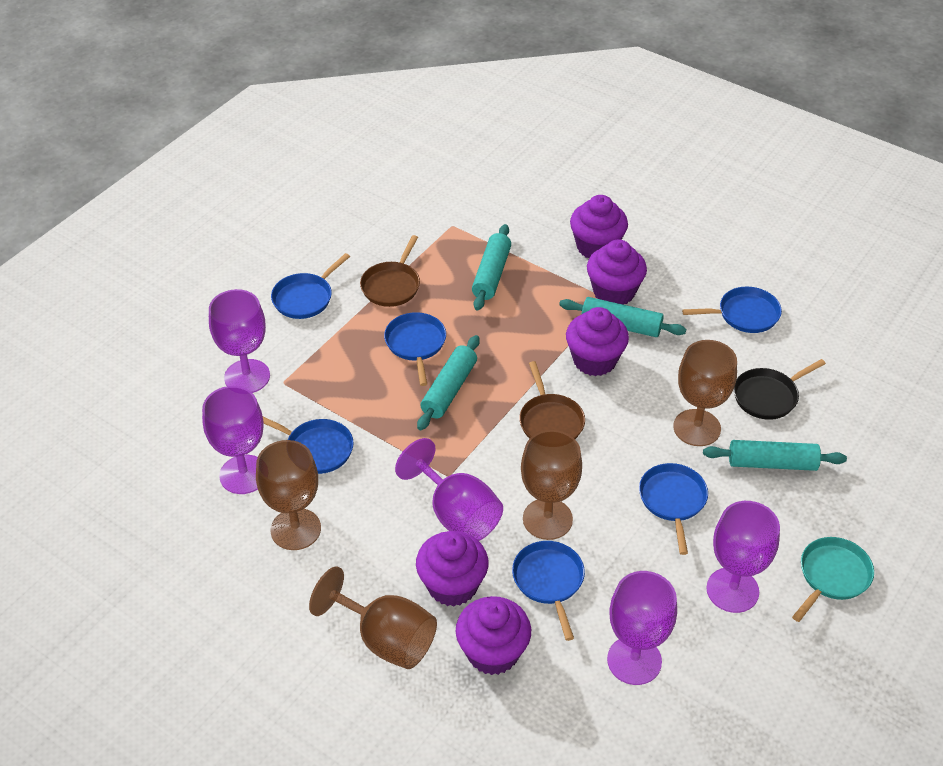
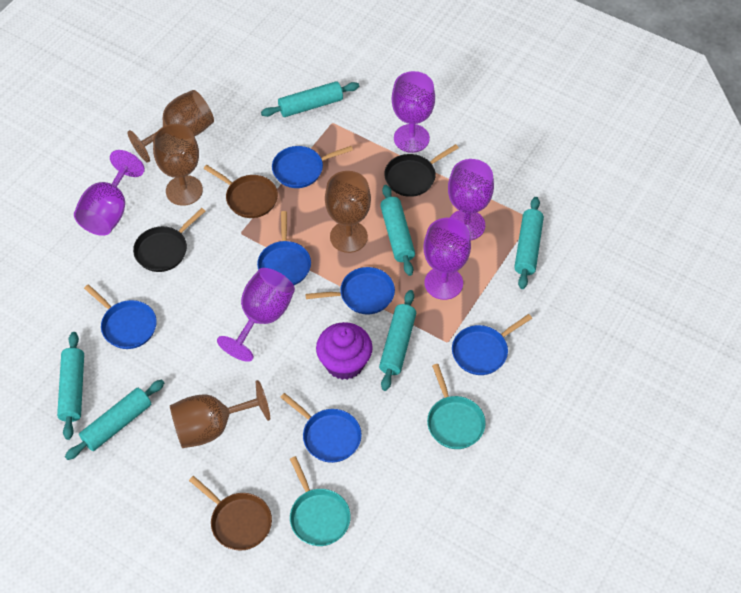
black pan: 1 -> 2
purple cupcake: 5 -> 1
turquoise pan: 1 -> 2
turquoise rolling pin: 4 -> 6

